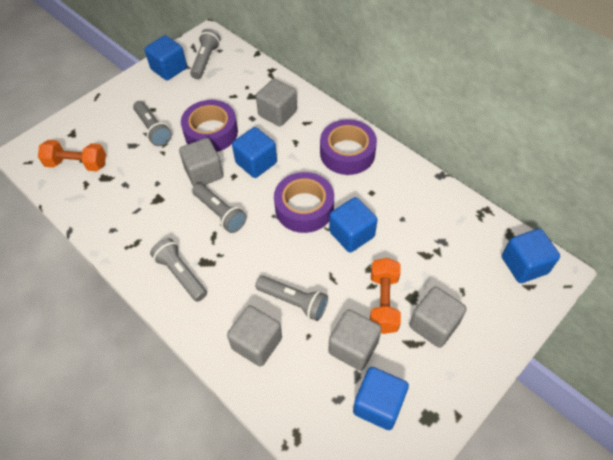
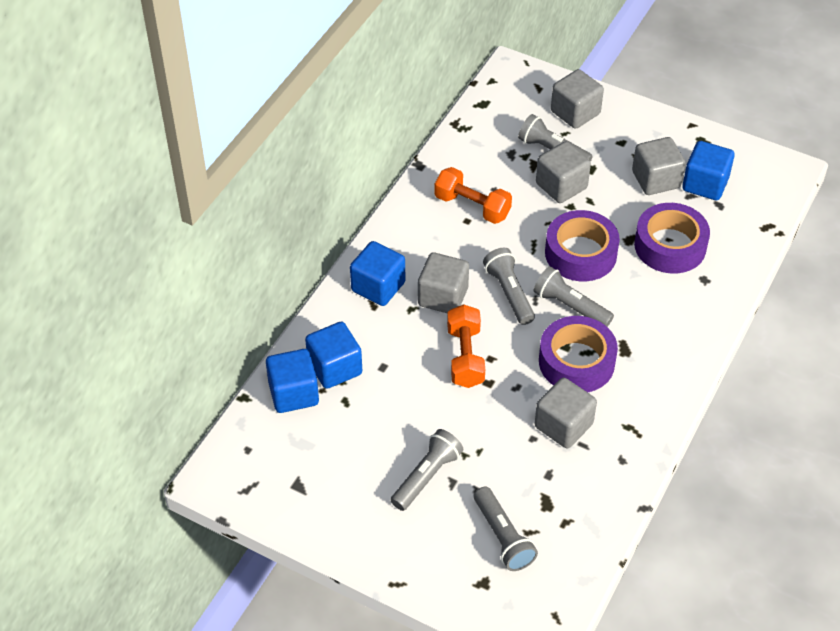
blue cube: 5 -> 4

